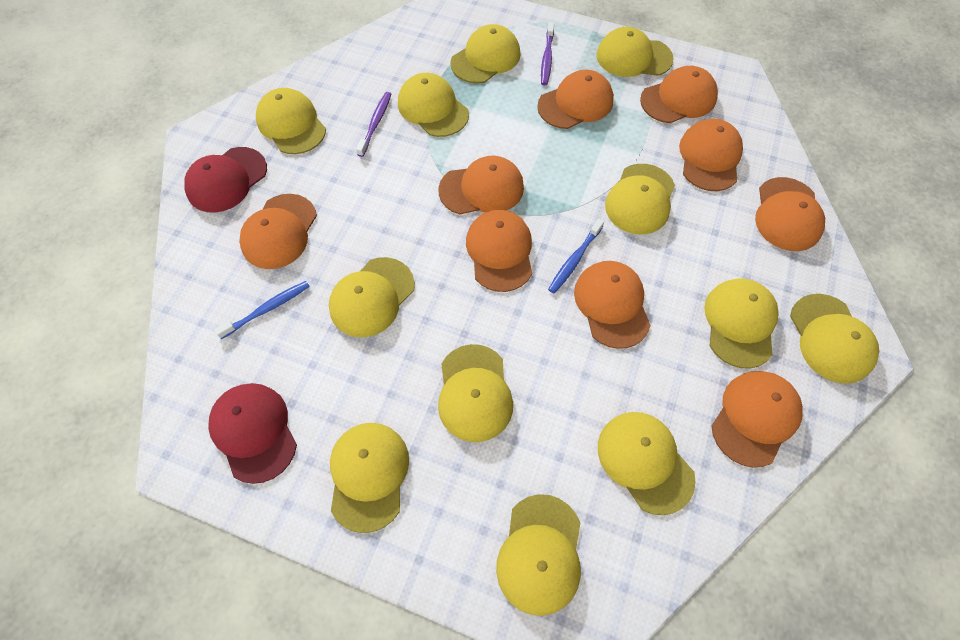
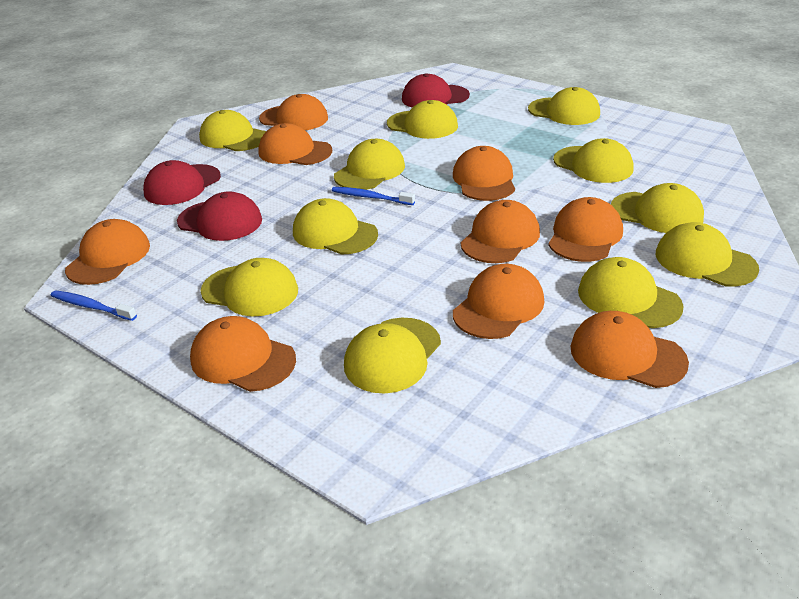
purple toothbrush: 2 -> 0
red cap: 2 -> 3
yellow cap: 12 -> 11

